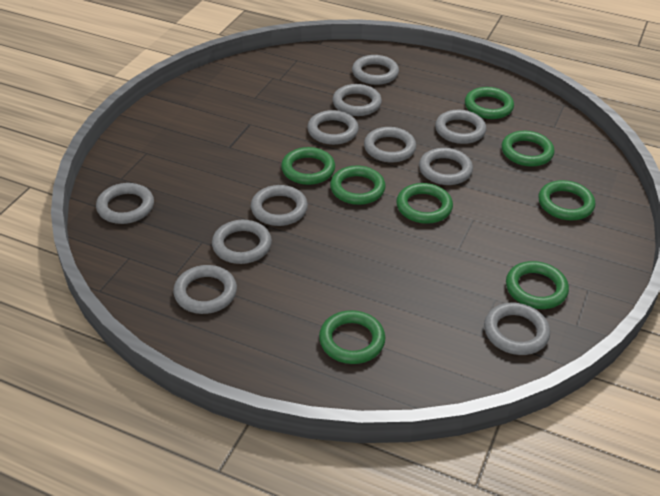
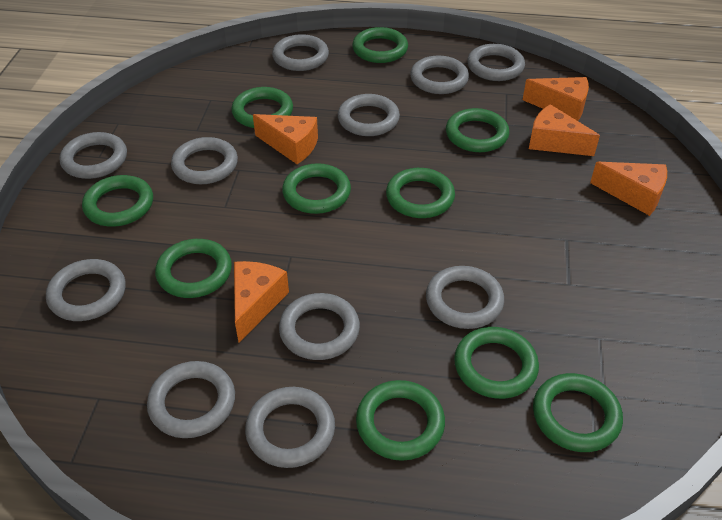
green ring: 8 -> 10
orange cheese: 0 -> 5

